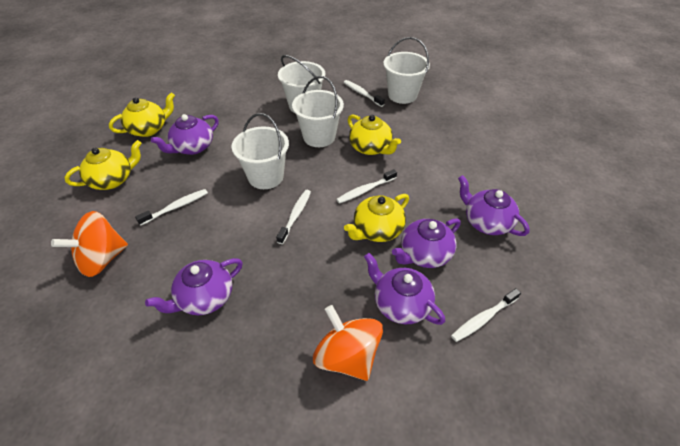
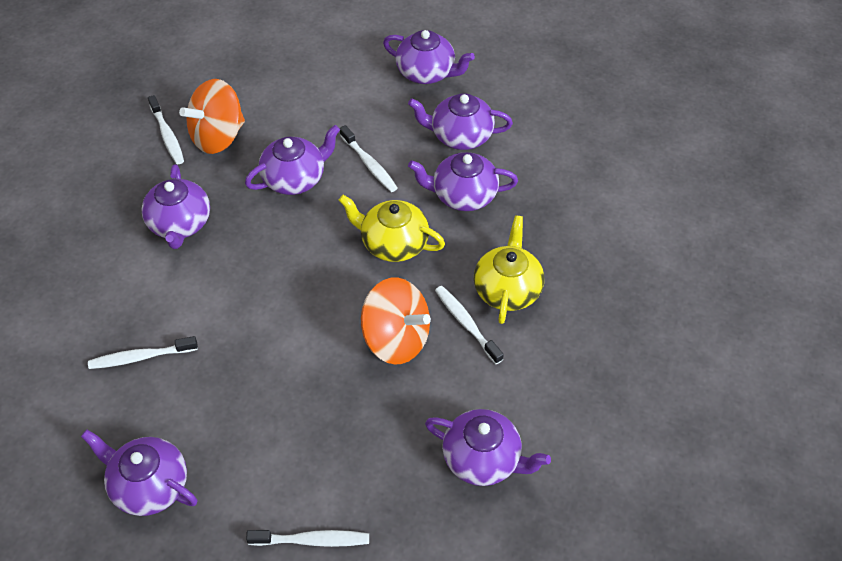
purple teapot: 5 -> 7
white bucket: 4 -> 0
yellow teapot: 4 -> 2

